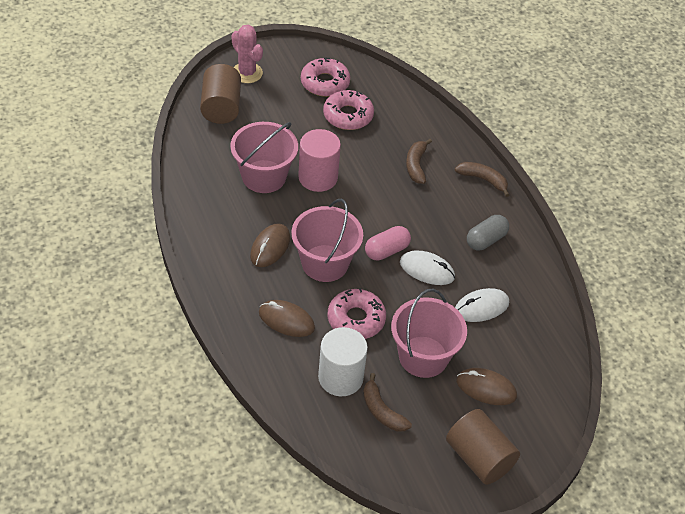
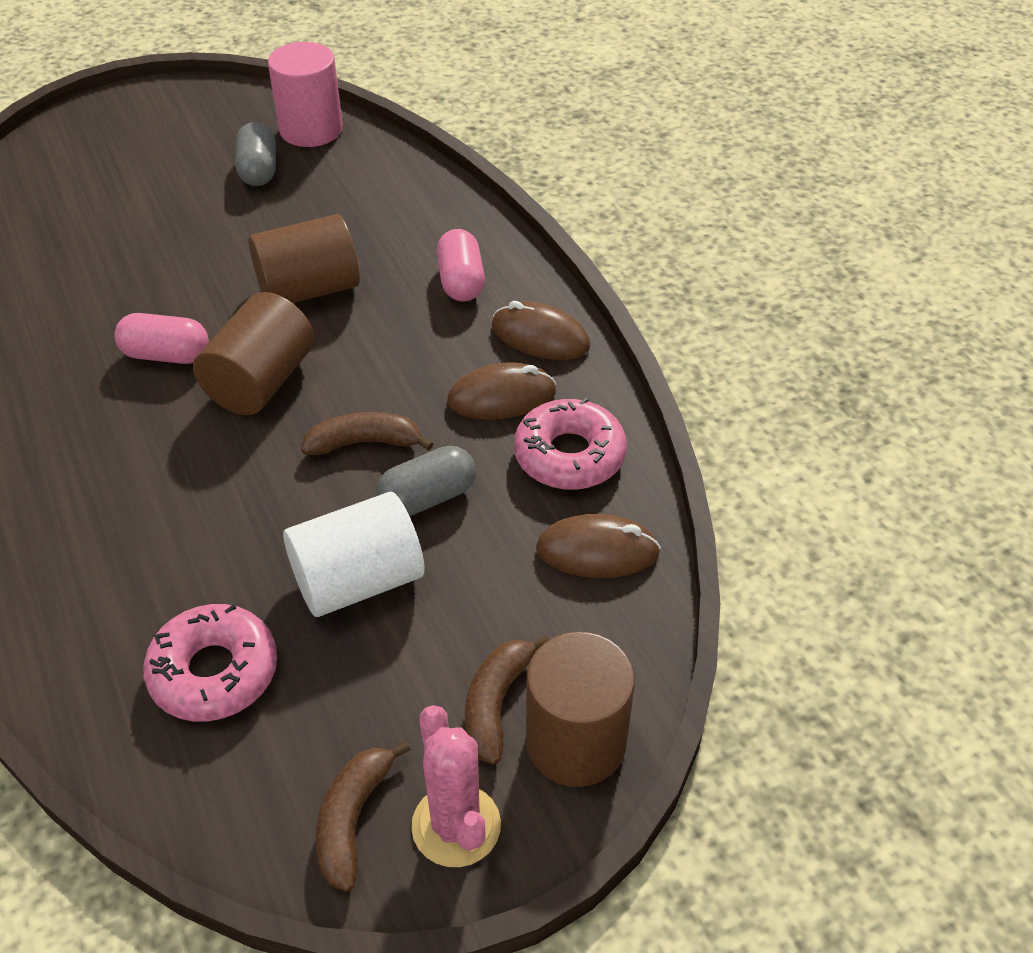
brown cylinder: 2 -> 3
grey capsule: 1 -> 2
pink bucket: 3 -> 0
pink capsule: 1 -> 2
pink donut: 3 -> 2
white mouse: 2 -> 0

